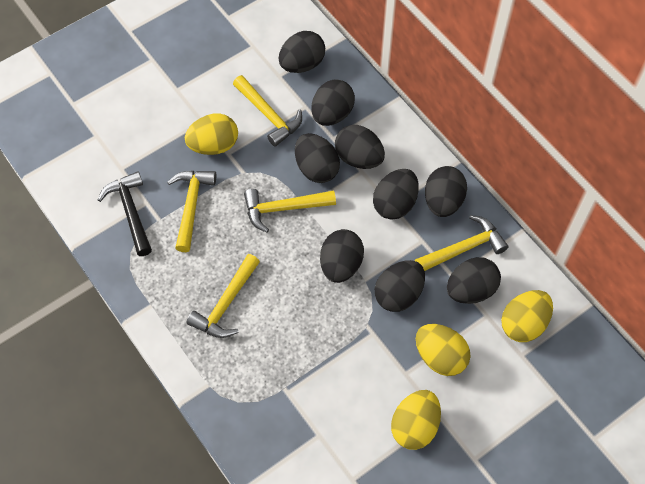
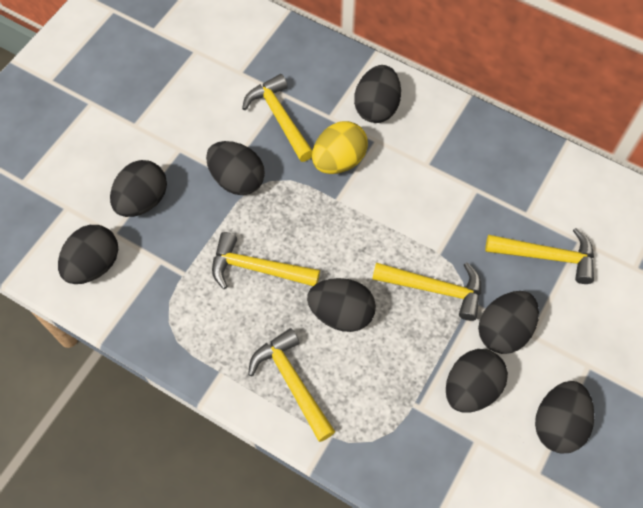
black egg: 9 -> 8
black hammer: 1 -> 0
yellow egg: 4 -> 1

